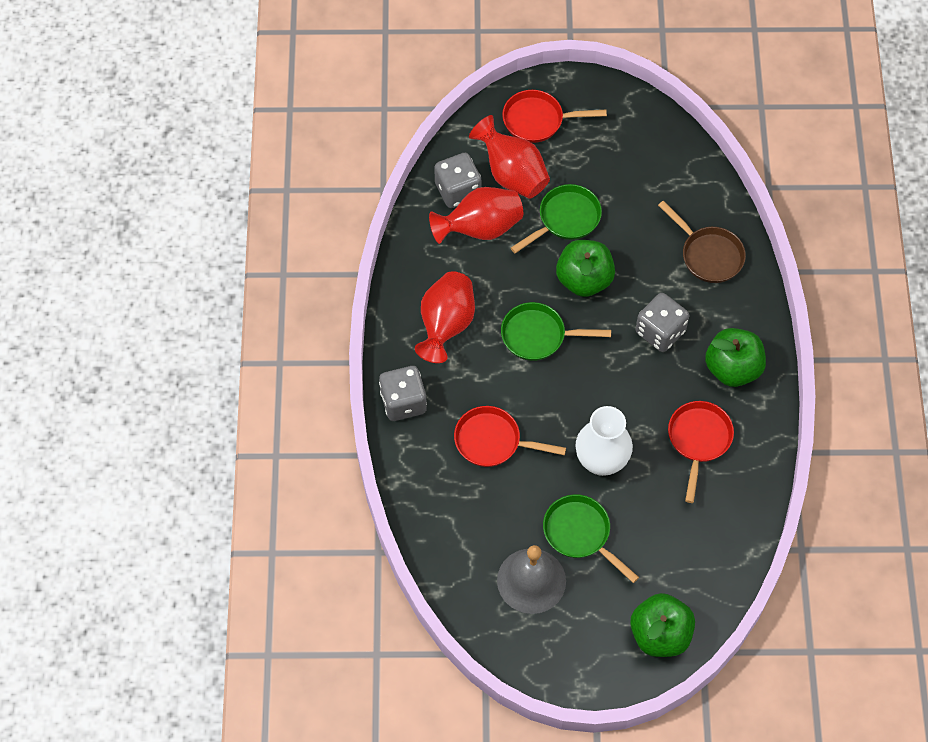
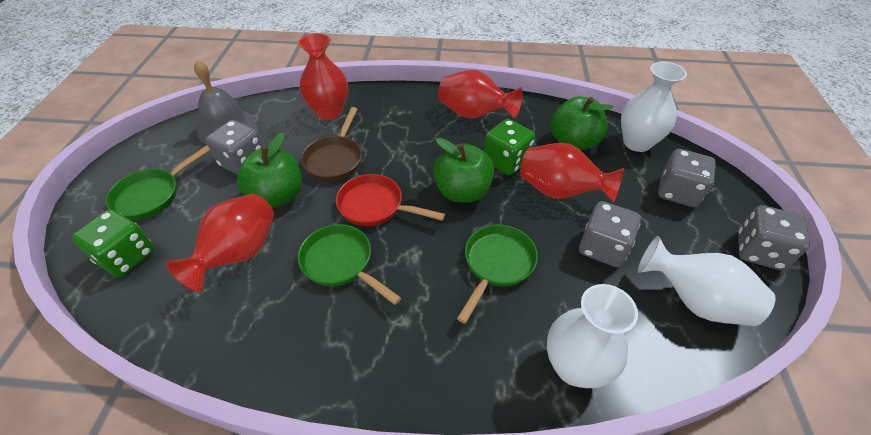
green dice: 0 -> 2
grey dice: 3 -> 4
red pan: 3 -> 1
red vase: 3 -> 4
white vase: 1 -> 3

